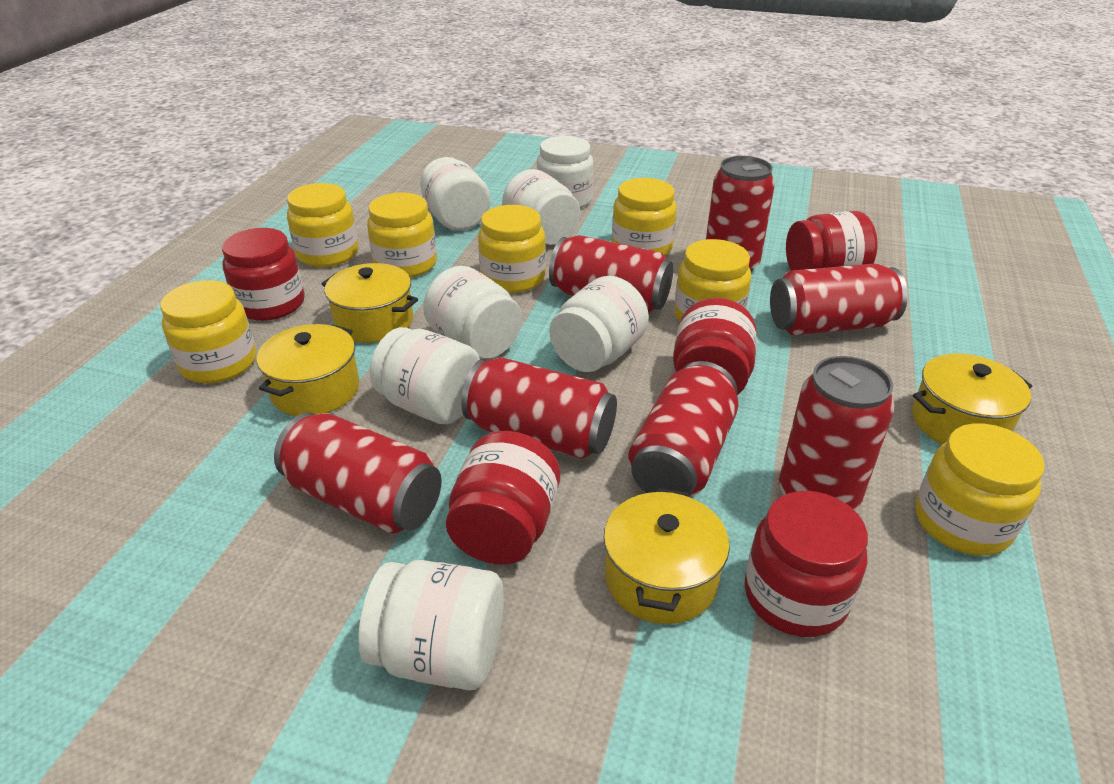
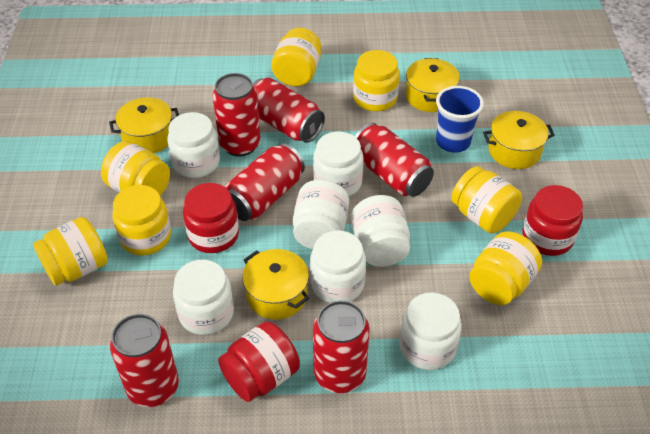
blue cup: 0 -> 1
red can: 7 -> 6
red jar: 5 -> 3

